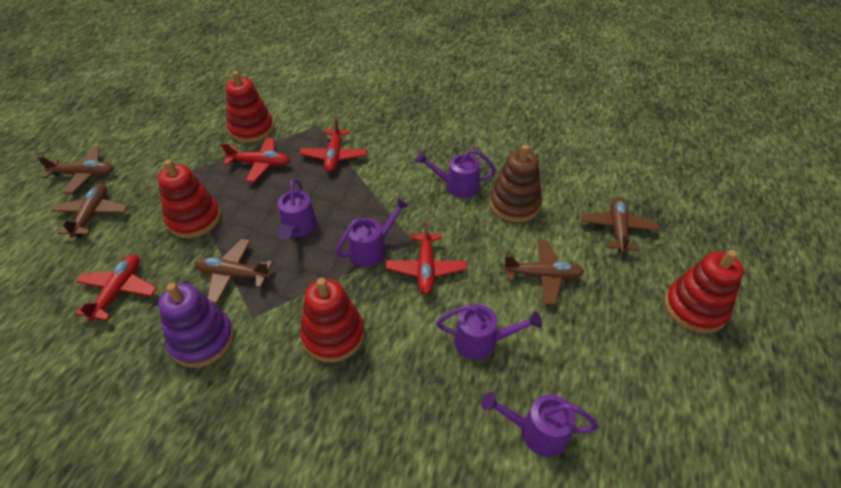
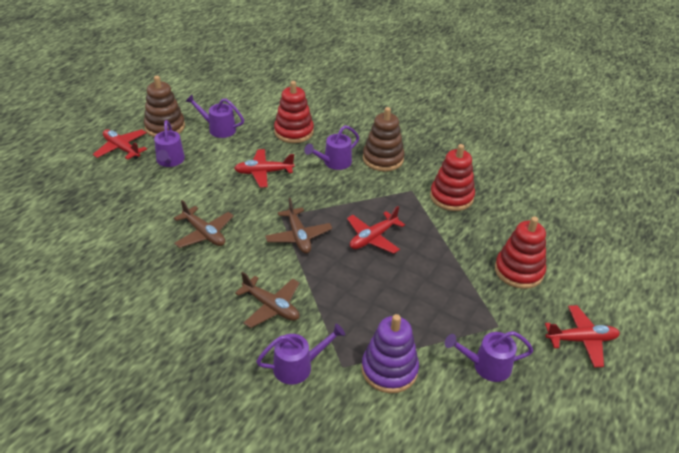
brown plane: 5 -> 3
brown stacking toy: 1 -> 2
red stacking toy: 4 -> 3

